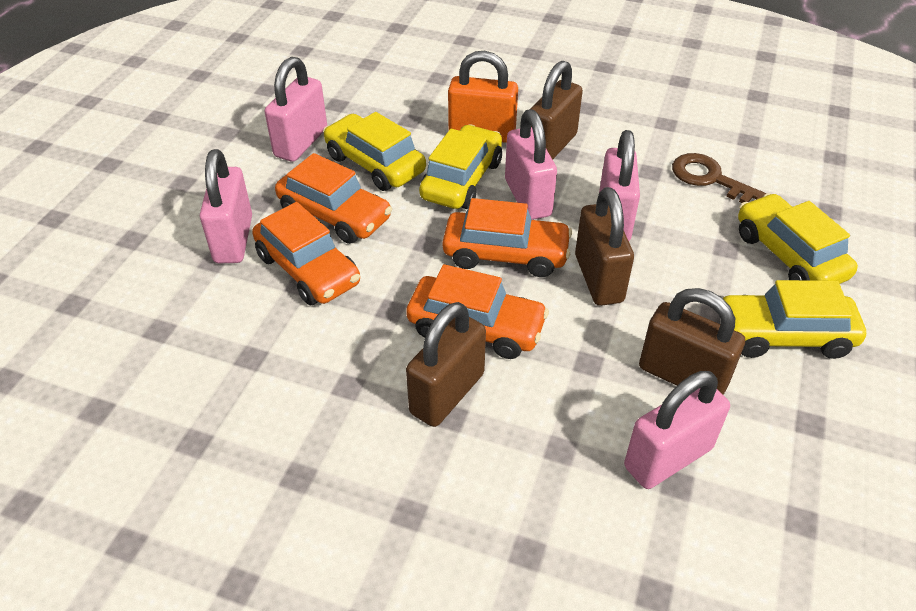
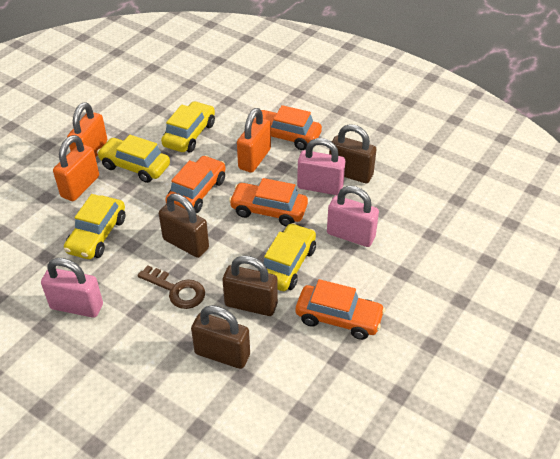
orange padlock: 1 -> 3
pink padlock: 5 -> 3

